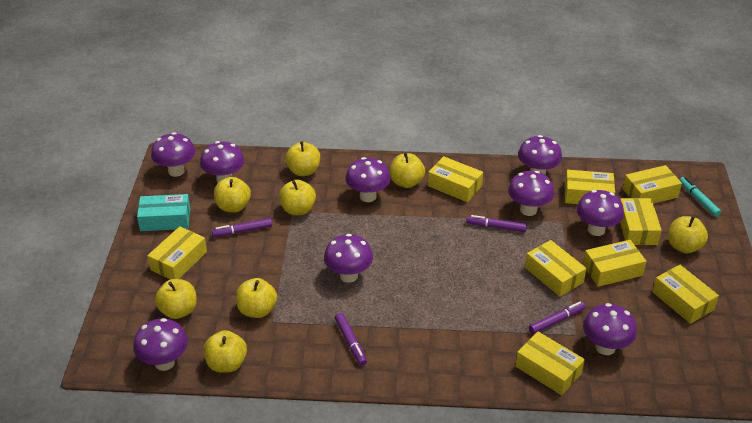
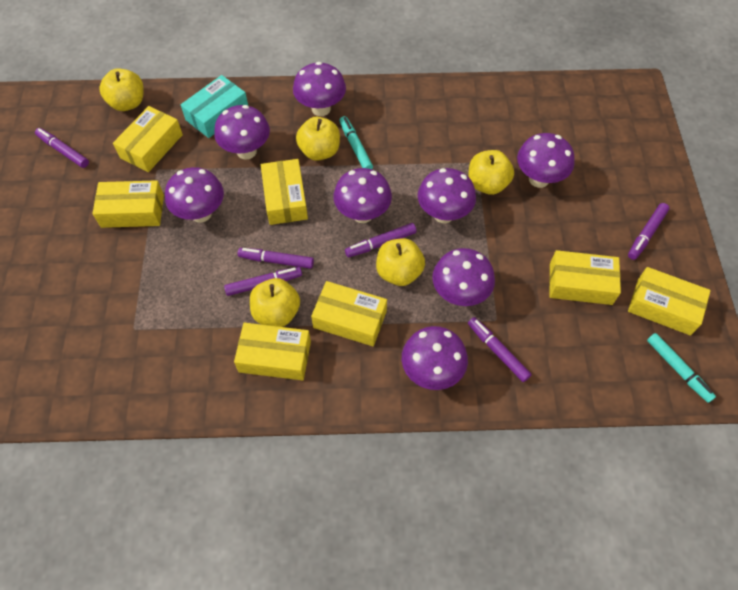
purple marker: 4 -> 6
purple mushroom: 9 -> 8
turquoise marker: 1 -> 2
yellow apple: 8 -> 5
yellow box: 9 -> 7

